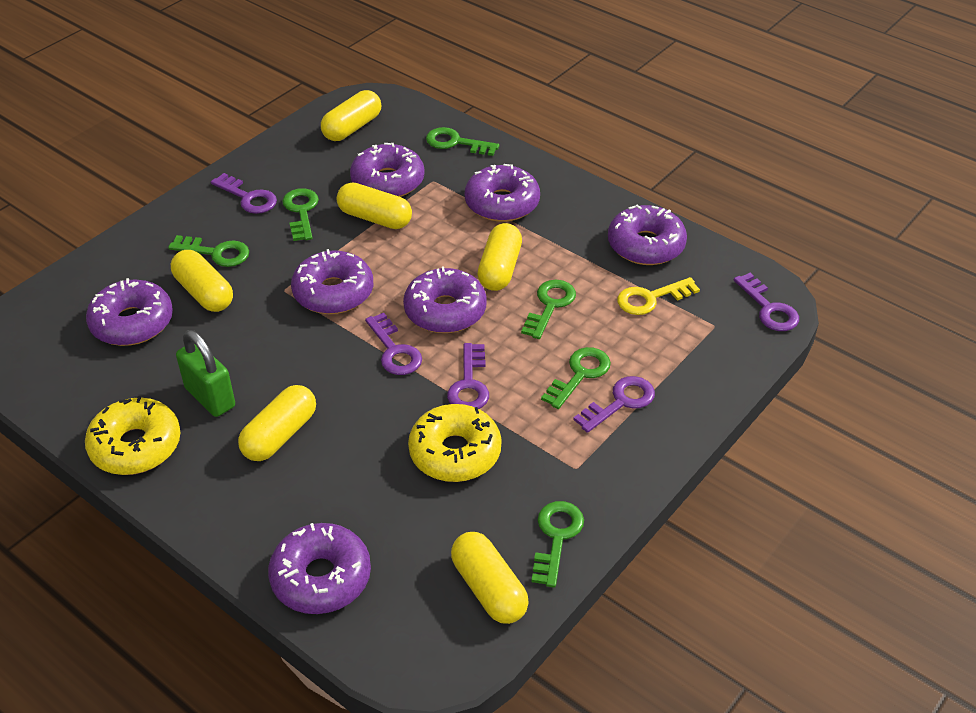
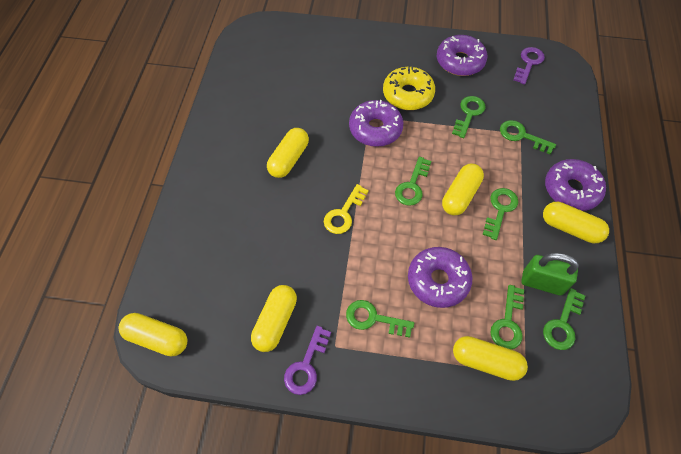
green key: 6 -> 7
purple donut: 7 -> 4
purple key: 5 -> 2
yellow donut: 2 -> 1

